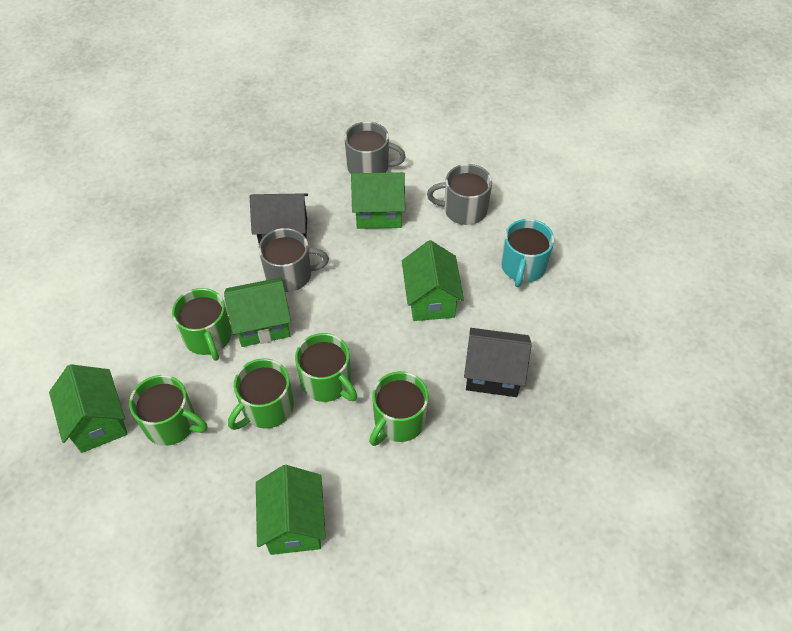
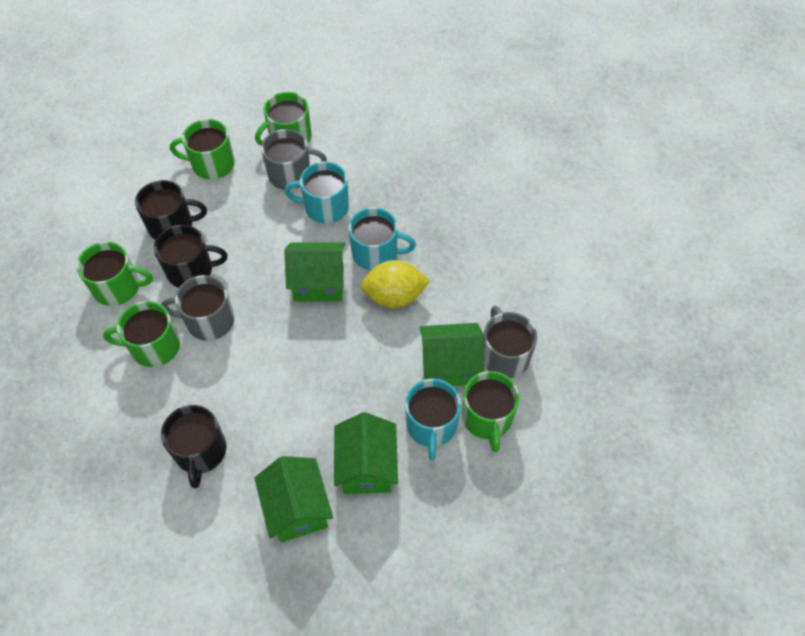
black house: 2 -> 0
black mug: 0 -> 3
green house: 5 -> 4
turquoise mug: 1 -> 3
yellow lemon: 0 -> 1

